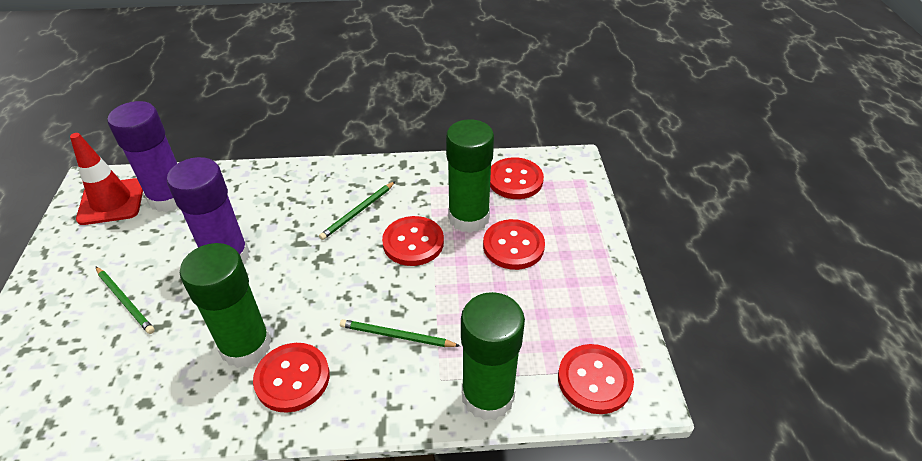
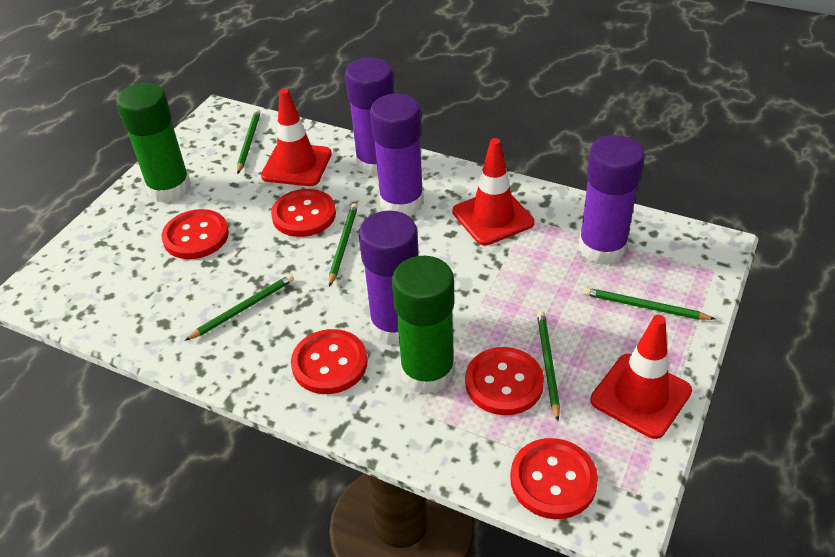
green glue stick: 3 -> 2
green pencil: 3 -> 5
purple glue stick: 2 -> 4
red traffic cone: 1 -> 3

